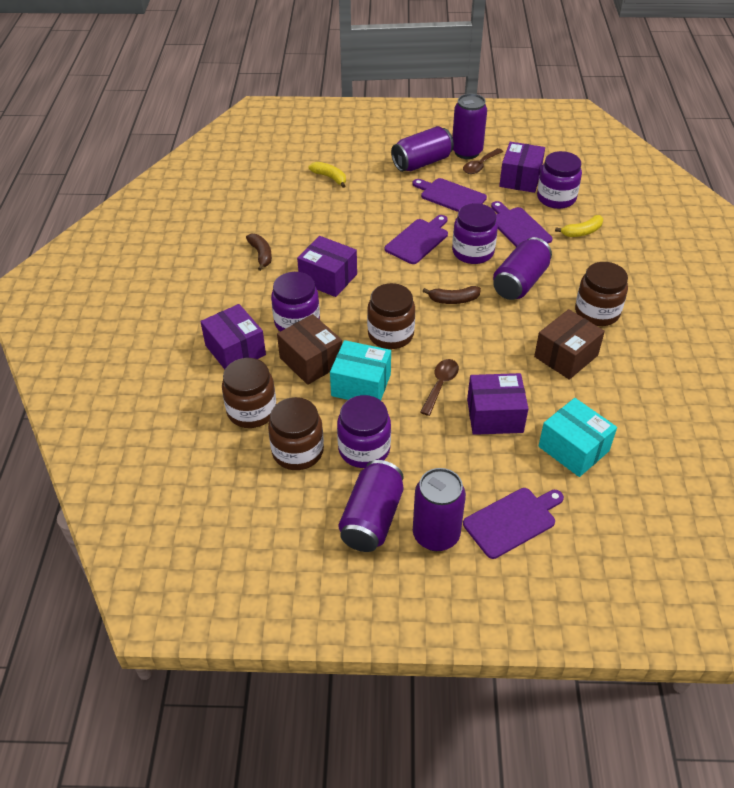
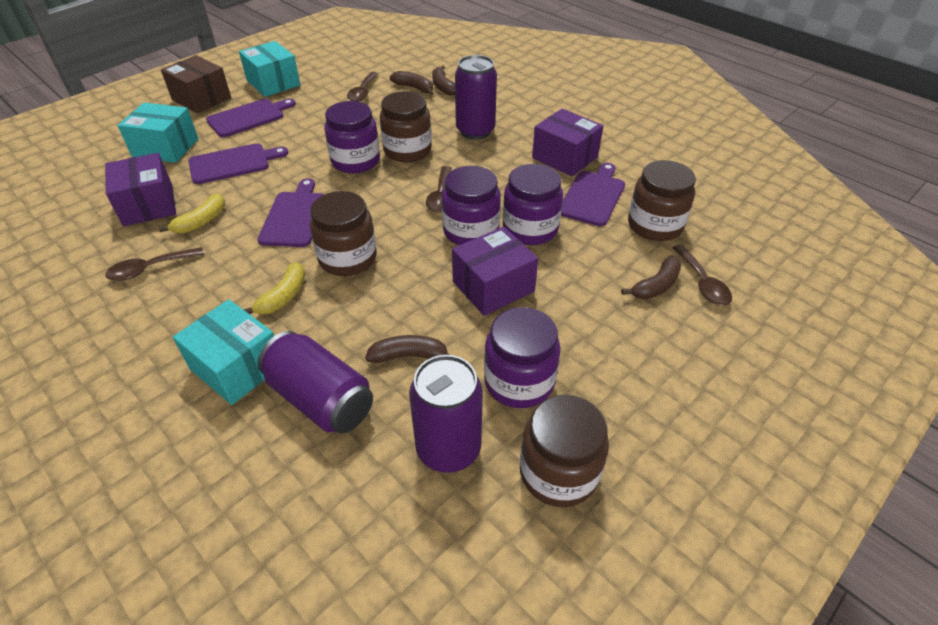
brown banana: 2 -> 4
brown box: 2 -> 1
brown spoon: 2 -> 4
purple box: 4 -> 3
purple can: 5 -> 3
turquoise box: 2 -> 3

